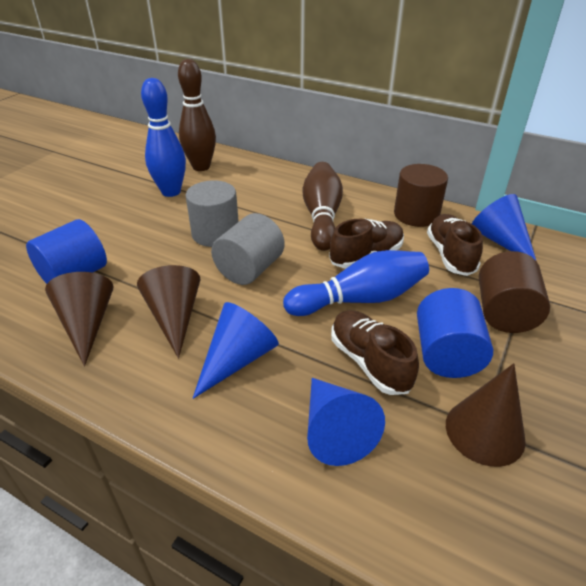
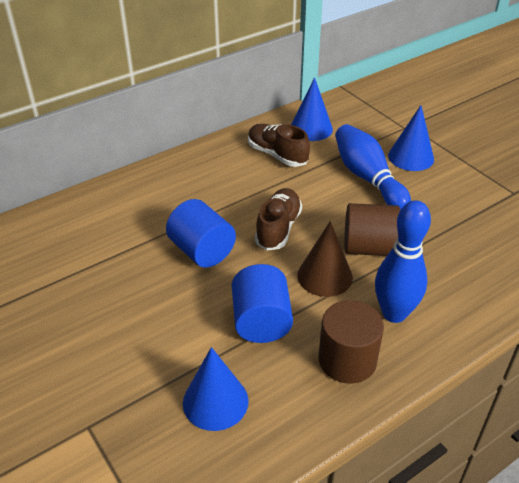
brown bowling pin: 2 -> 0
brown cone: 3 -> 1
brown shoe: 3 -> 2
grey cylinder: 2 -> 0

